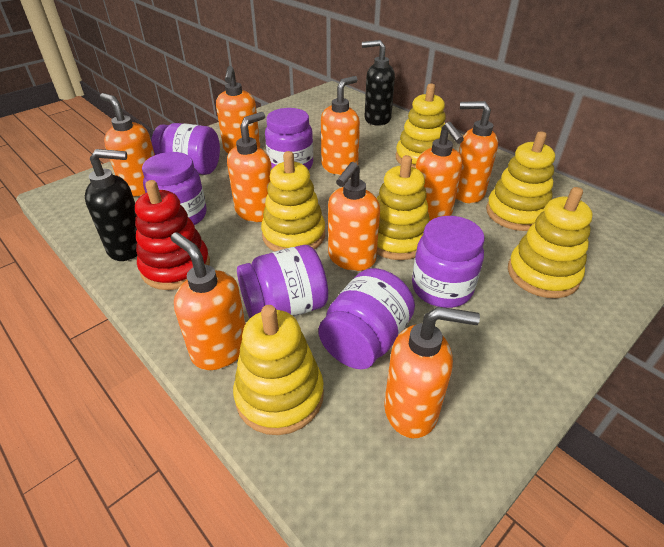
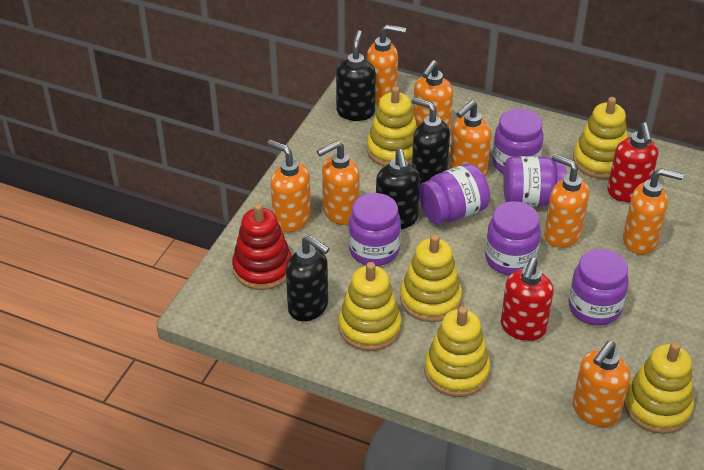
black soap dispenser: 2 -> 4
orange soap dispenser: 9 -> 8
red soap dispenser: 0 -> 2

